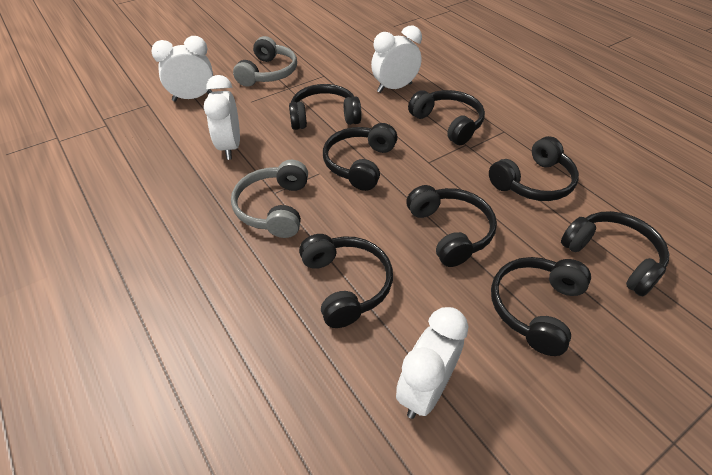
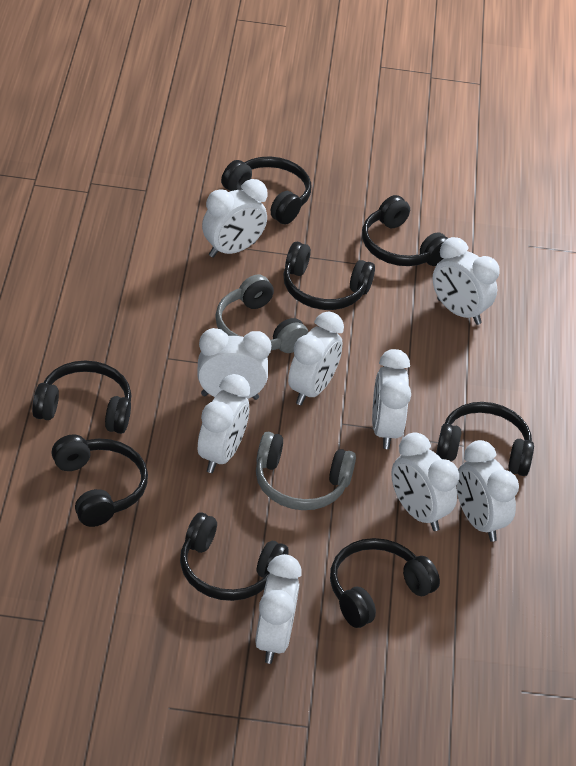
white clock: 4 -> 9

